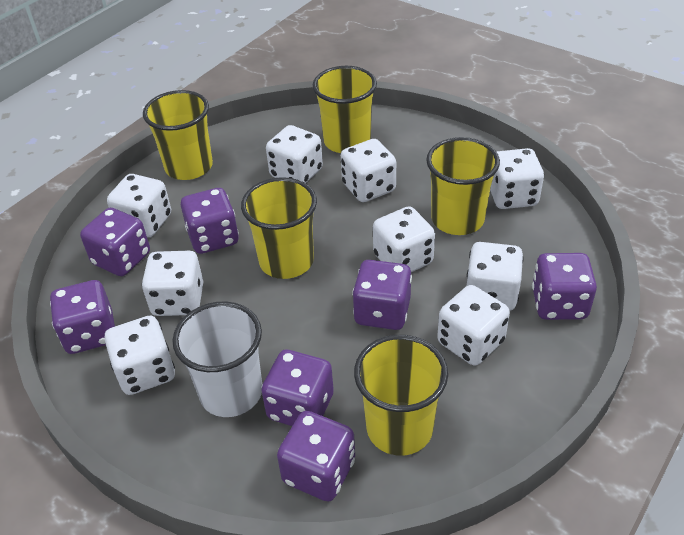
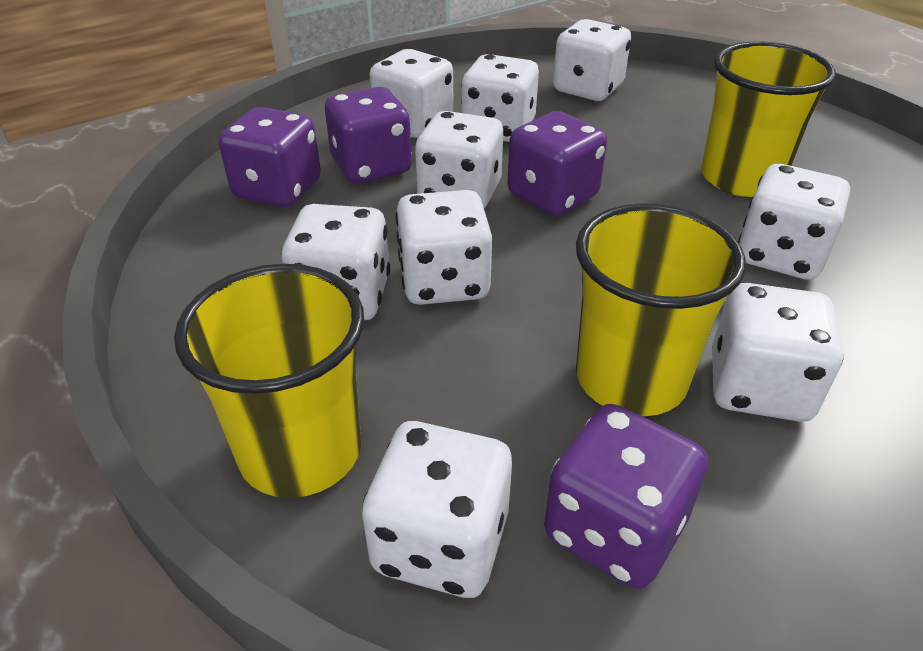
purple dice: 7 -> 4
white cup: 1 -> 0
yellow cup: 5 -> 3

